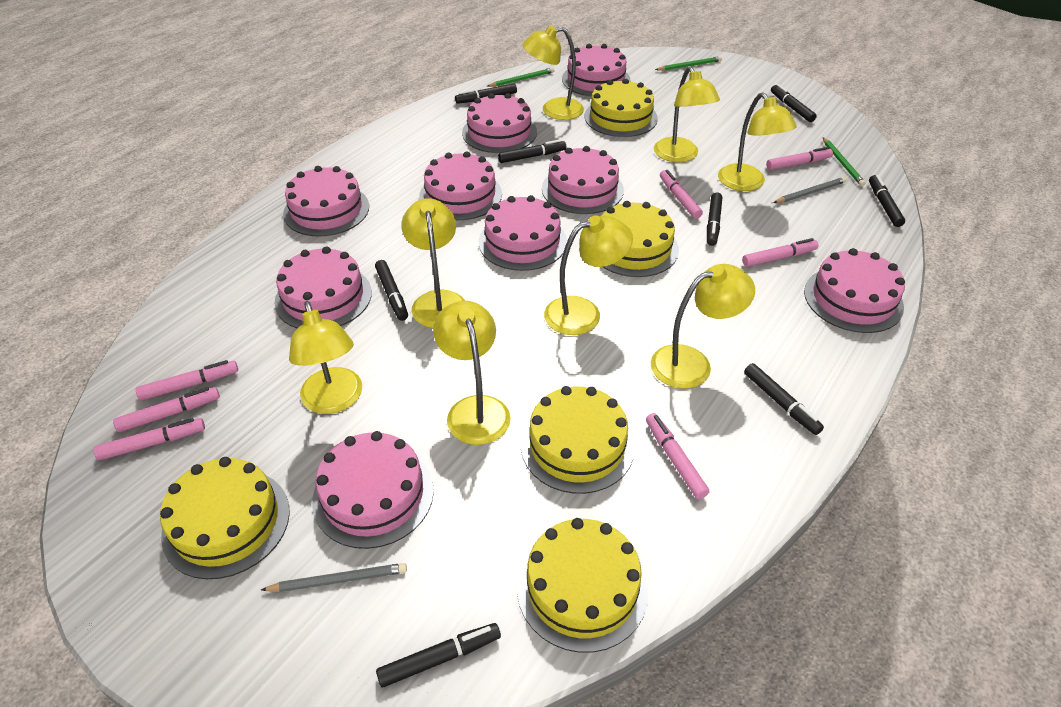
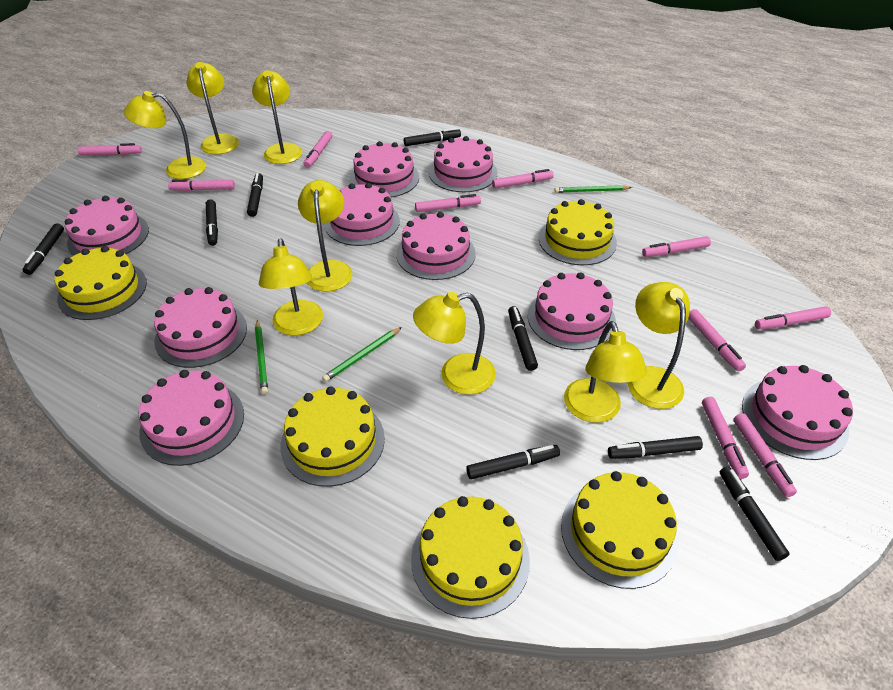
grey pencil: 2 -> 0
pink marker: 7 -> 10

